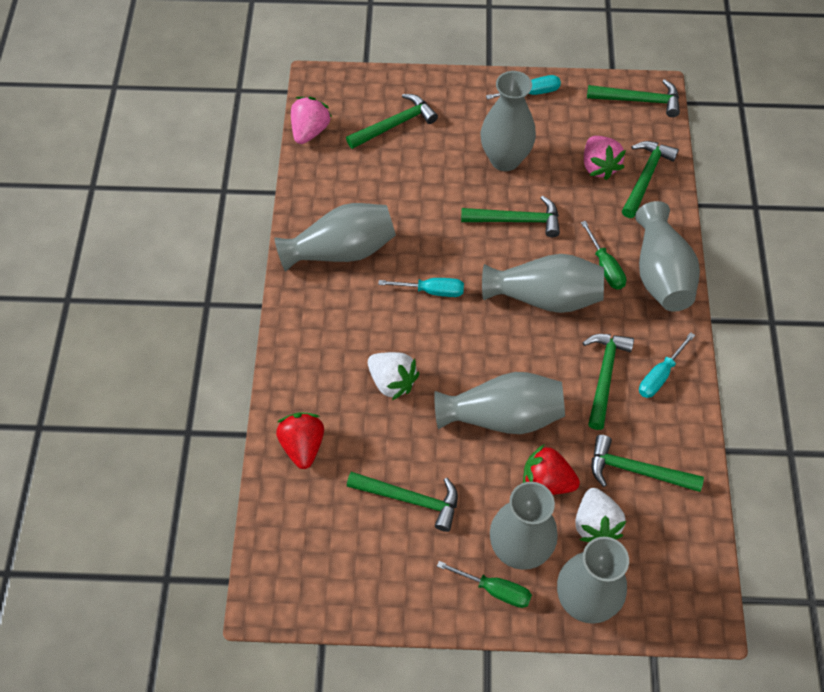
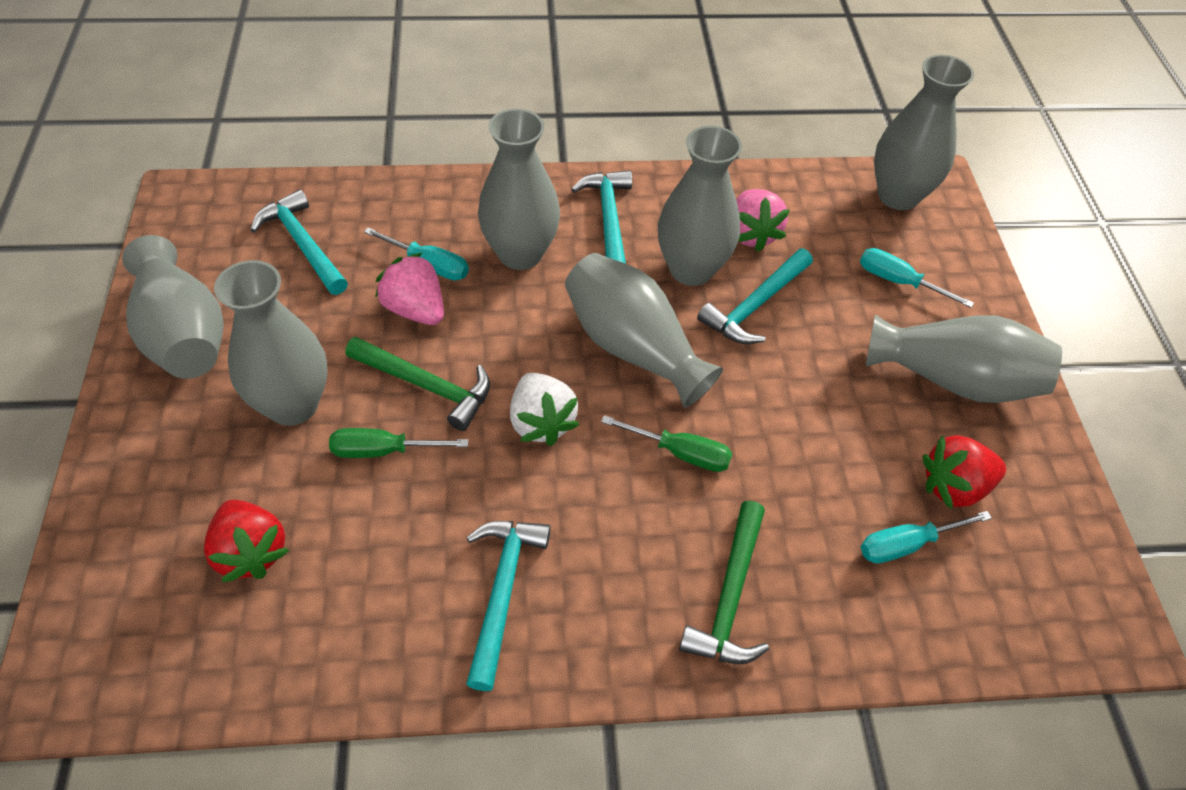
green hammer: 7 -> 2
turquoise hammer: 0 -> 4
white strawberry: 2 -> 1

